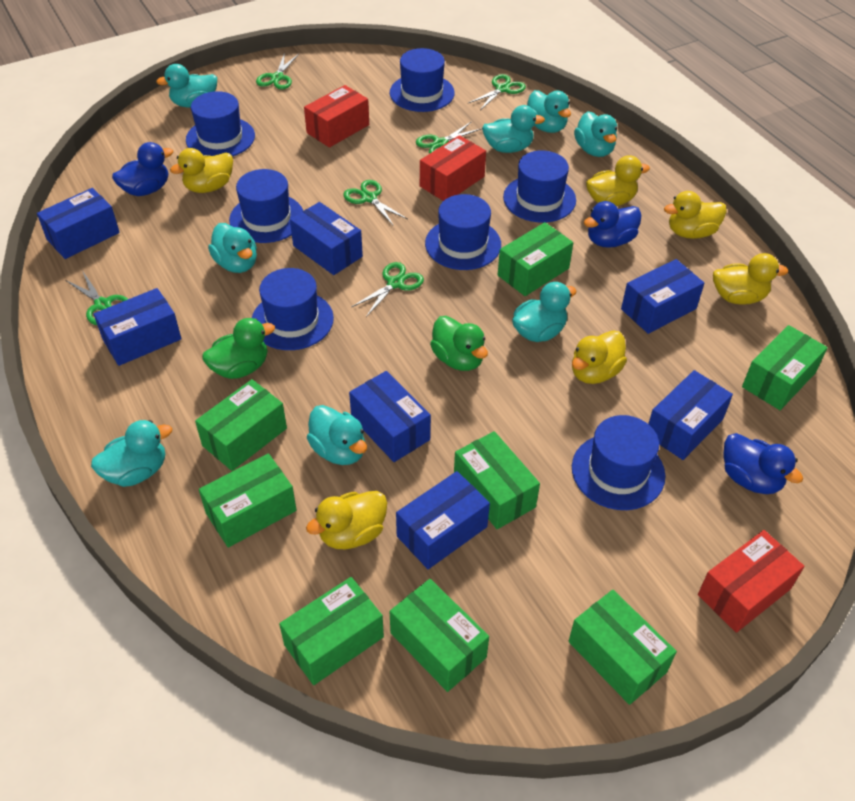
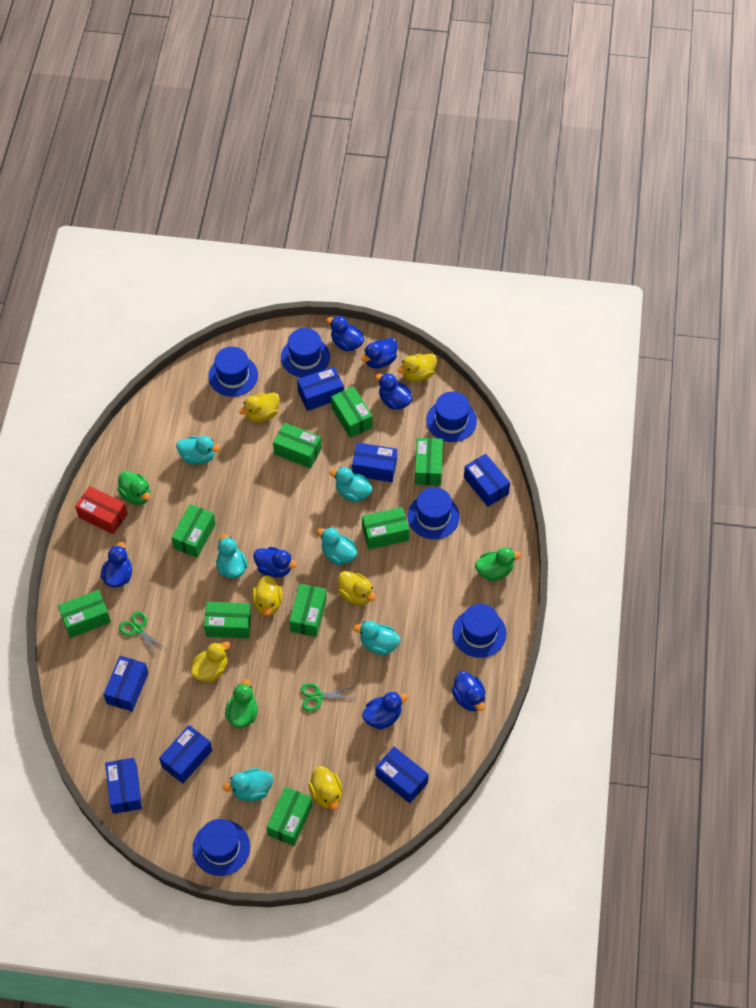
blue duck: 3 -> 7
blue hat: 7 -> 6
green box: 8 -> 9
green duck: 2 -> 3
green scissors: 6 -> 2
red box: 3 -> 1
turquoise duck: 8 -> 6

